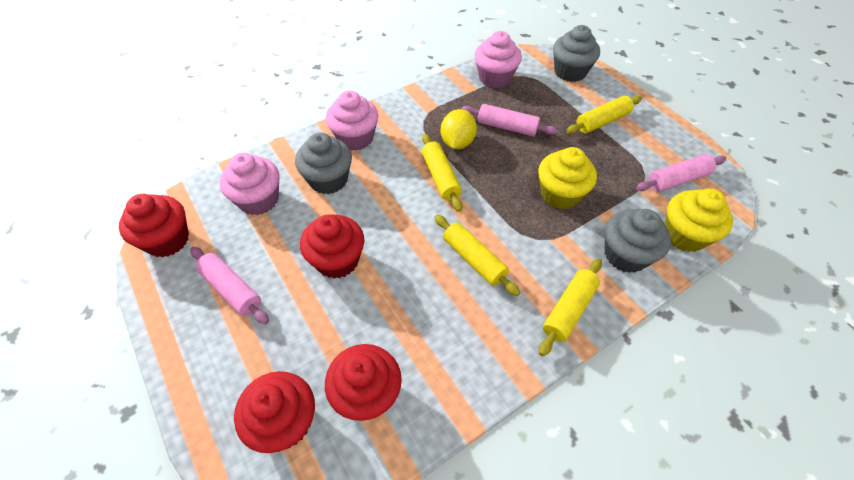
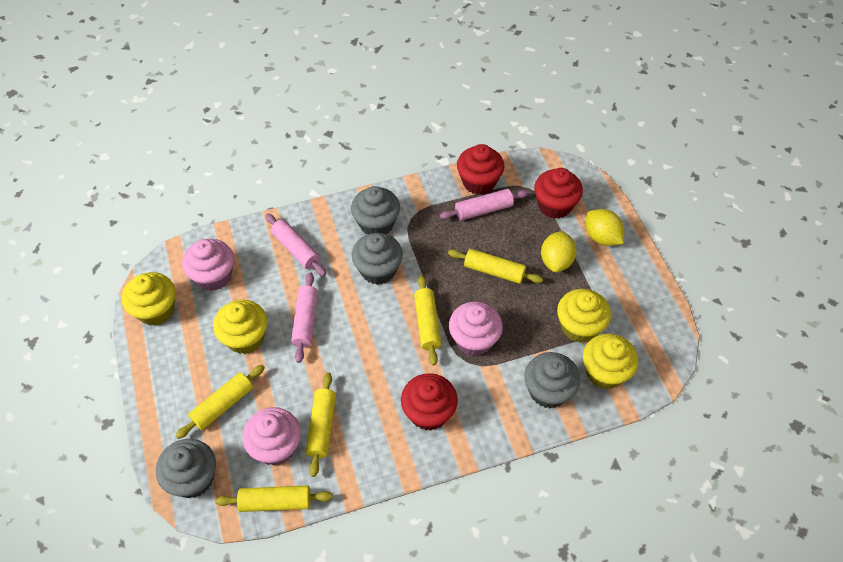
grey cupcake: 3 -> 4
red cupcake: 4 -> 3
yellow cupcake: 2 -> 4
yellow lemon: 1 -> 2
yellow rolling pin: 4 -> 5

